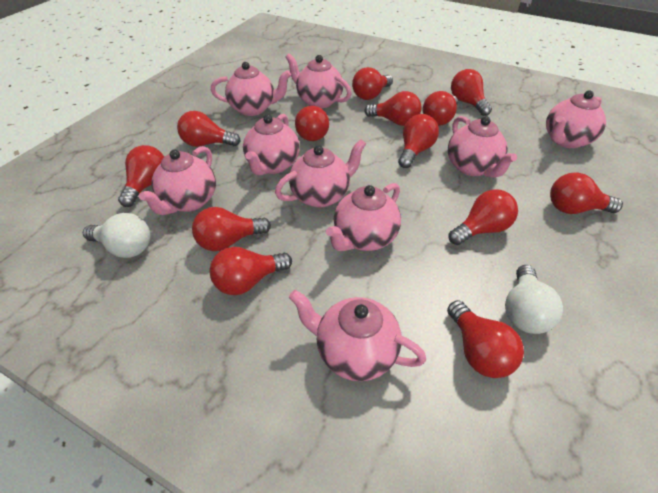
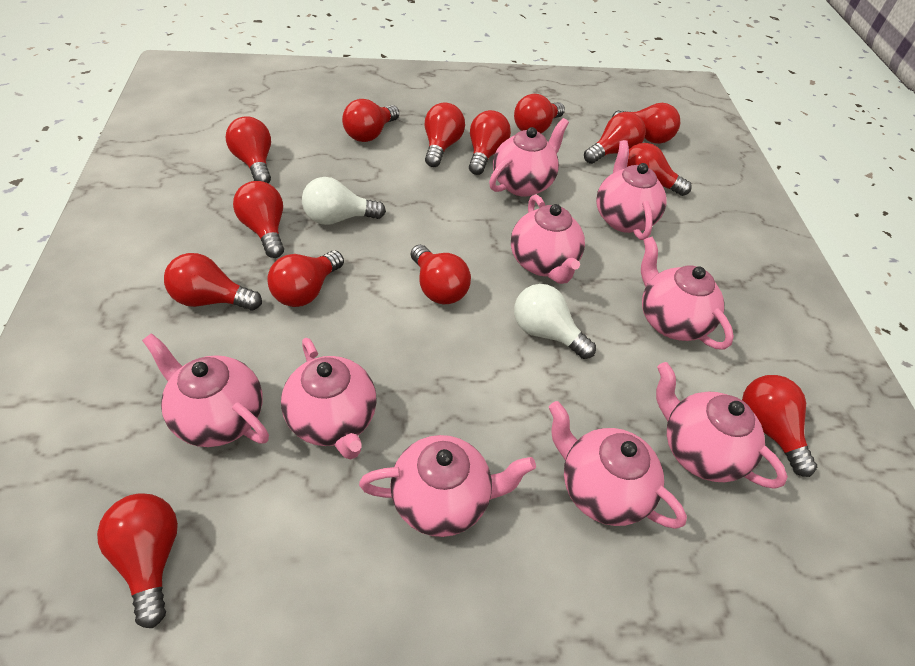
red light bulb: 13 -> 14

